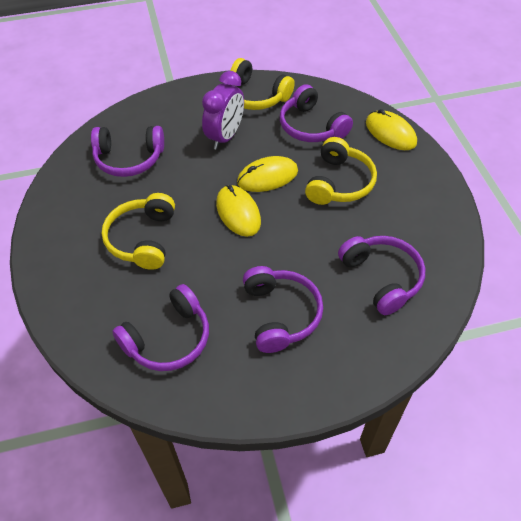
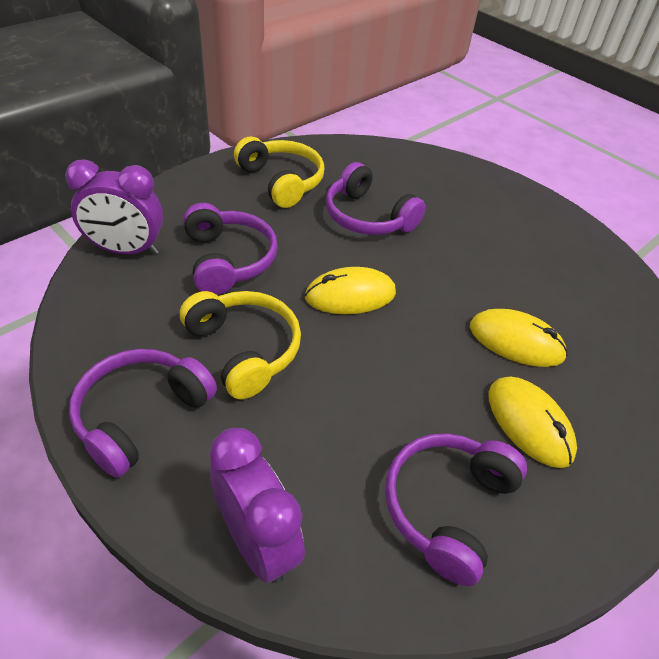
purple clock: 1 -> 2
purple headphones: 5 -> 4
yellow headphones: 3 -> 2

